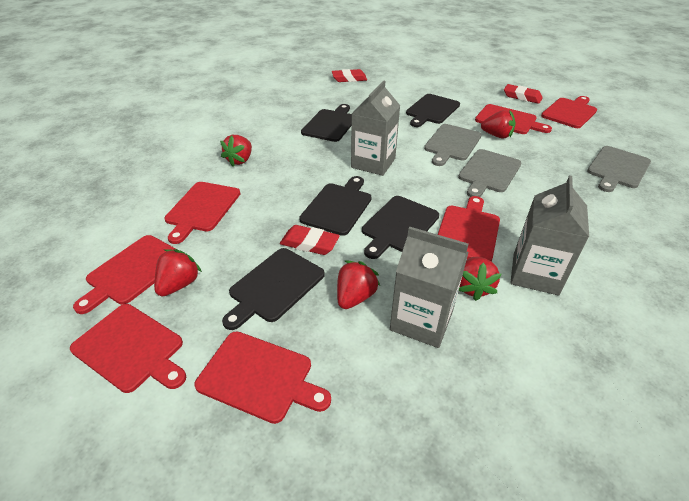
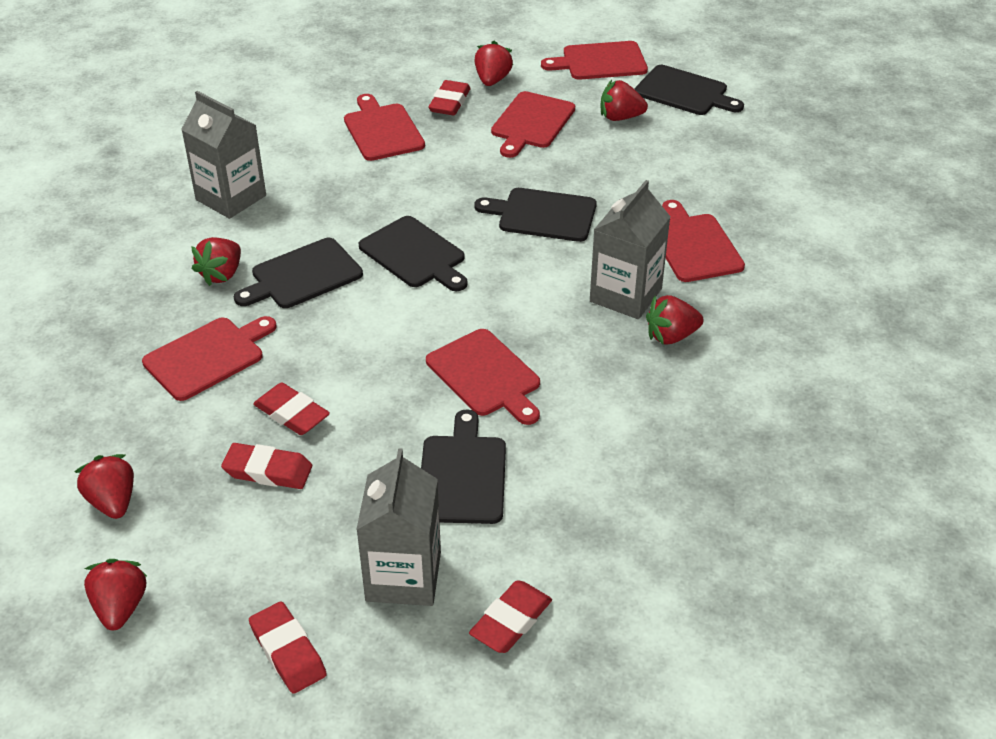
grey cutting board: 3 -> 0
red cutting board: 7 -> 6
red eraser: 3 -> 5
red strawberry: 5 -> 6

